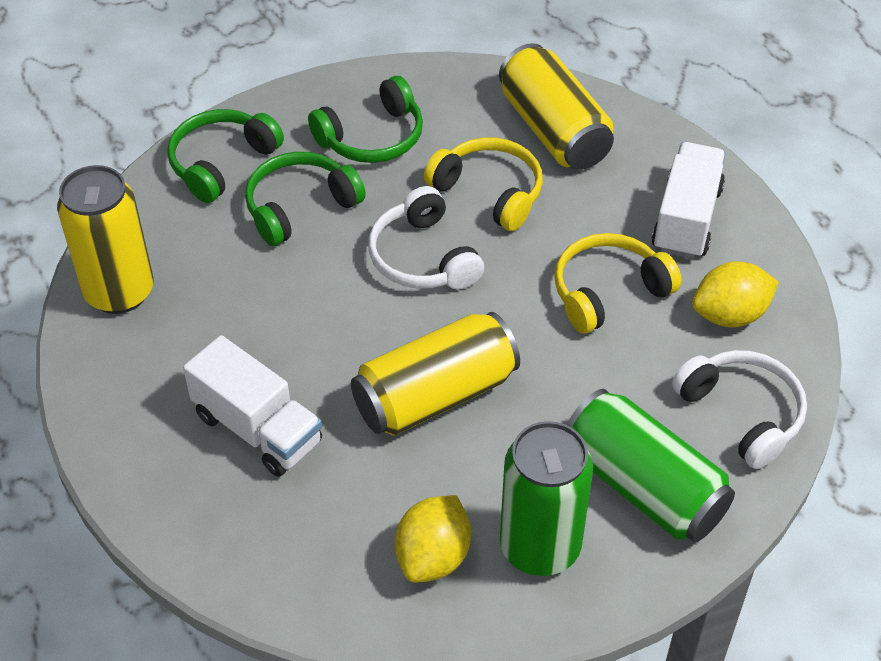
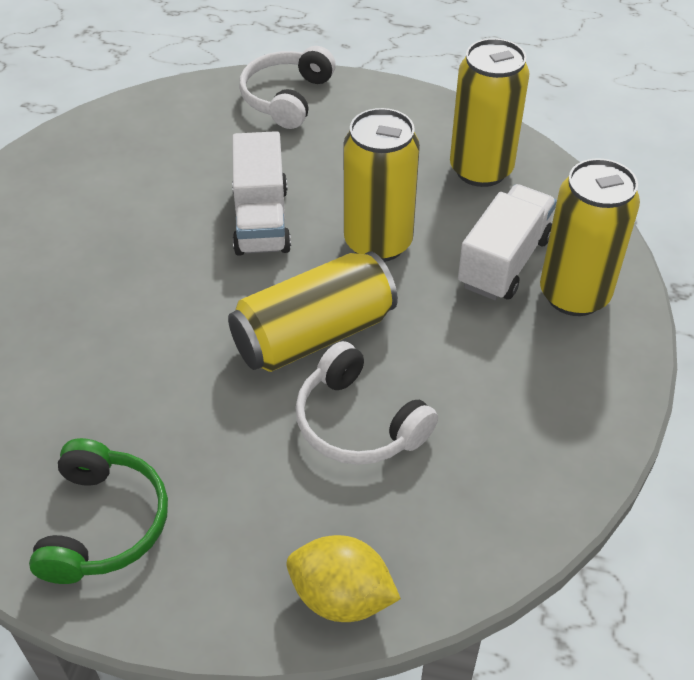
green can: 2 -> 0
green headphones: 3 -> 1
yellow can: 3 -> 4
yellow headphones: 2 -> 0
yellow lemon: 2 -> 1

